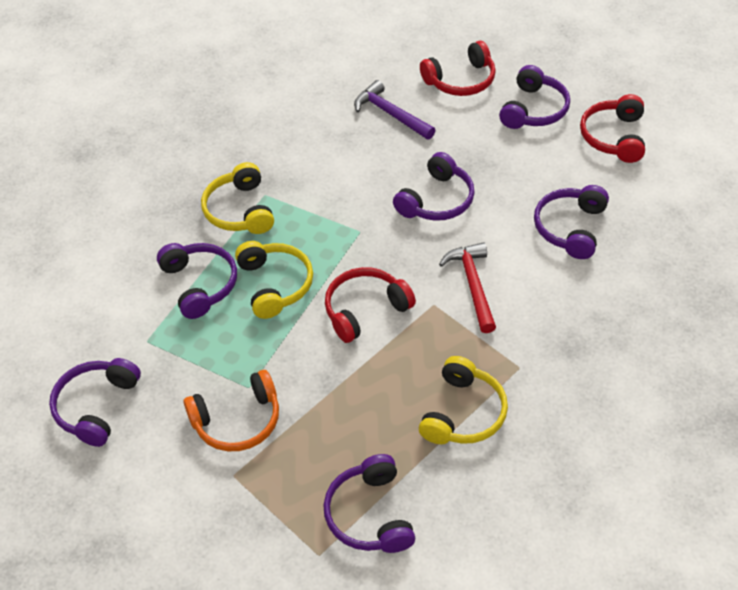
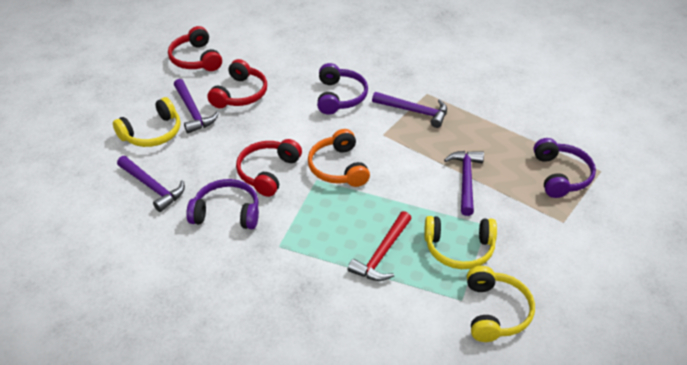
purple hammer: 1 -> 4
purple headphones: 6 -> 3

